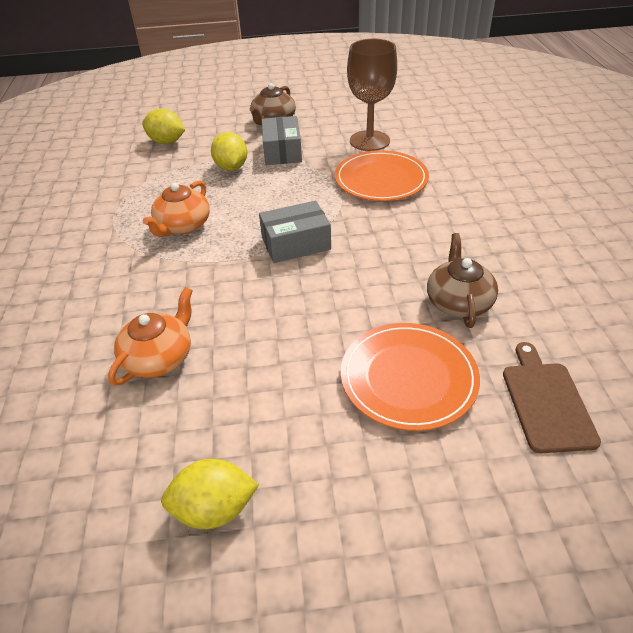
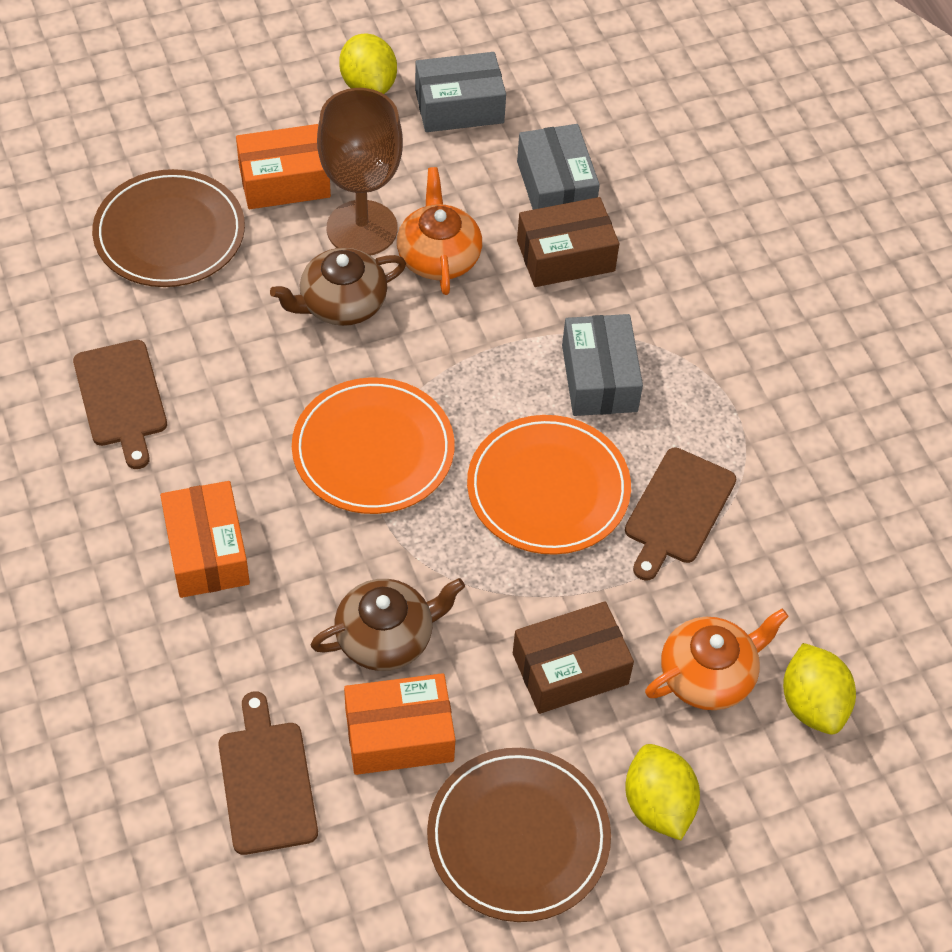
brown box: 0 -> 2
brown cutting board: 1 -> 3
brown plate: 0 -> 2
grey box: 2 -> 3
orange box: 0 -> 3

